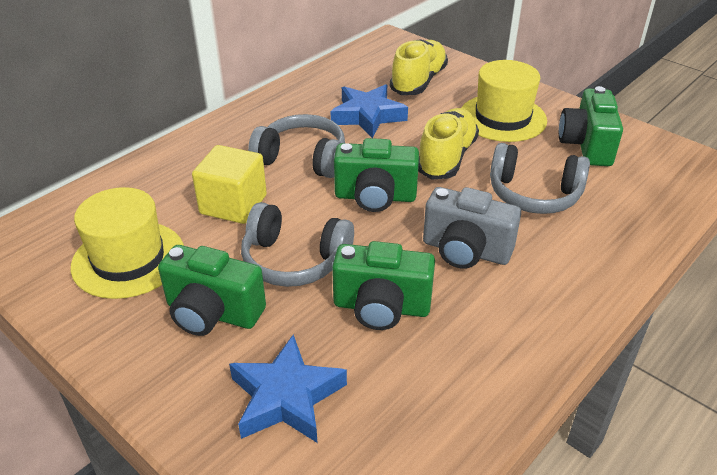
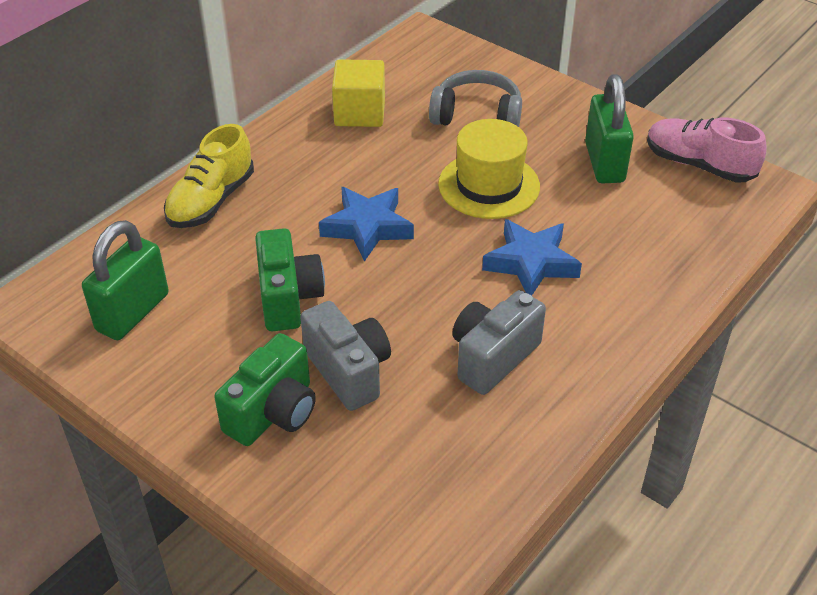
green camera: 4 -> 2
green padlock: 0 -> 2
grey camera: 1 -> 2
grey headphones: 3 -> 1
pink shoe: 0 -> 1
yellow hat: 2 -> 1
yellow shoe: 2 -> 1

